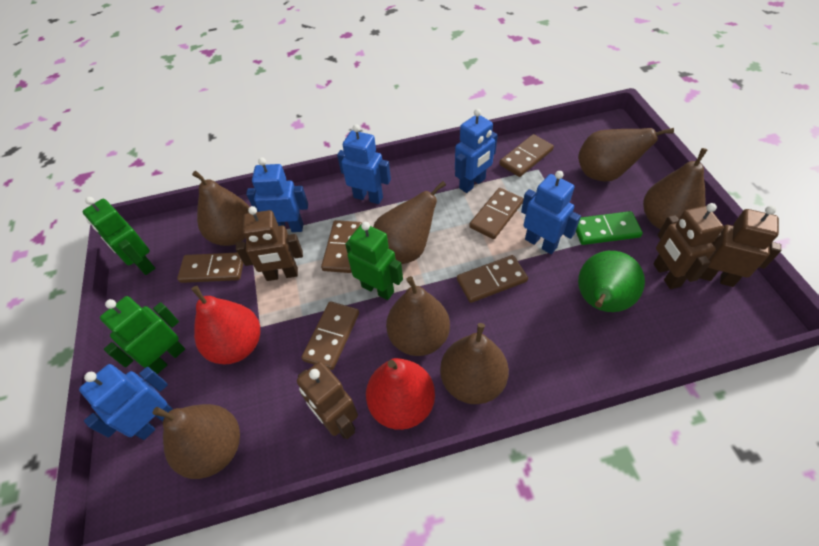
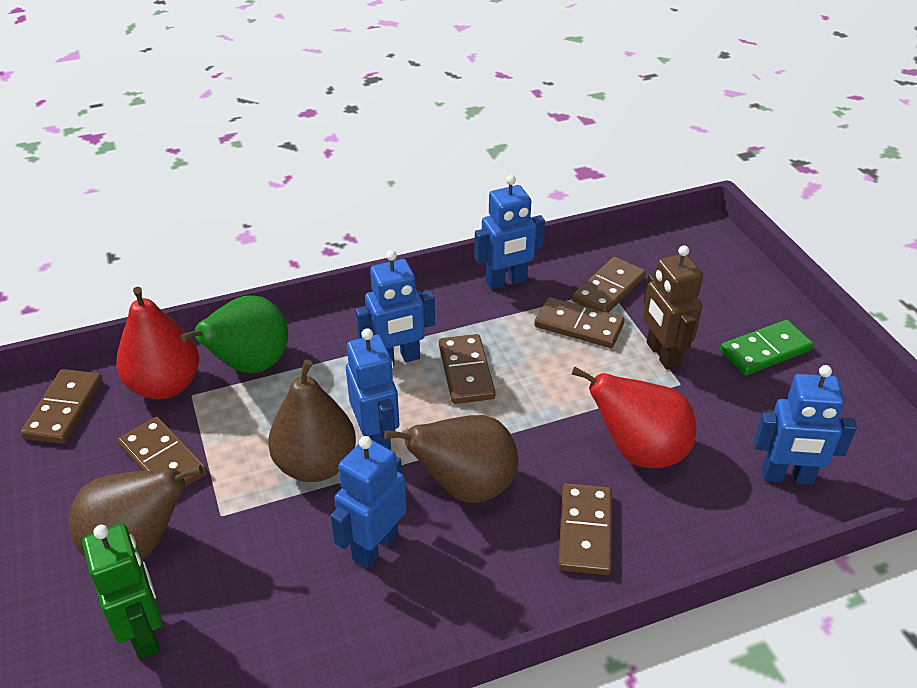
brown pear: 7 -> 3
brown robot: 4 -> 1
green robot: 3 -> 1

